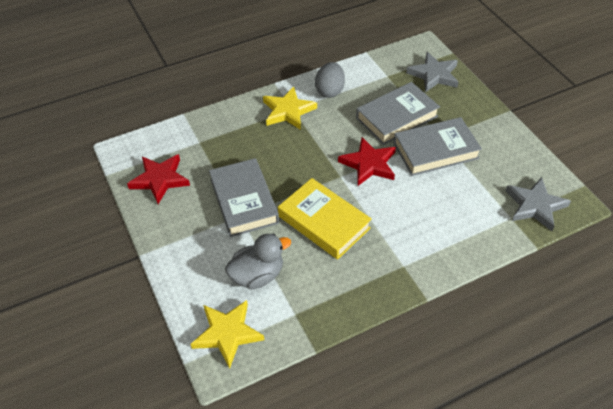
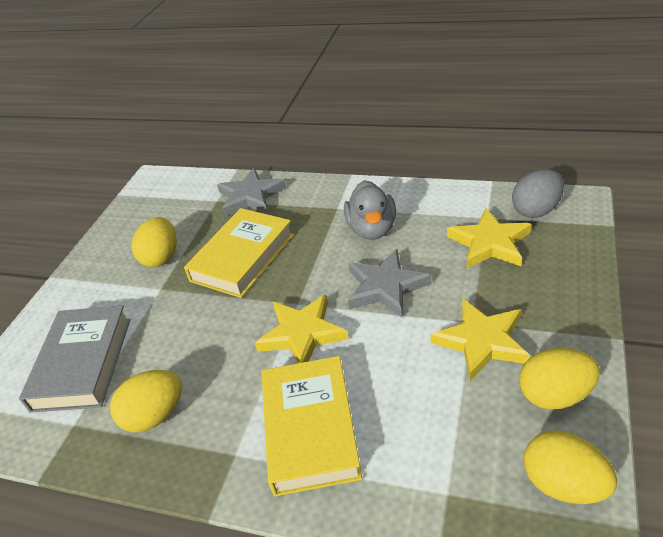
grey book: 3 -> 1
red star: 2 -> 0
yellow book: 1 -> 2
yellow egg: 0 -> 4
yellow star: 2 -> 3

